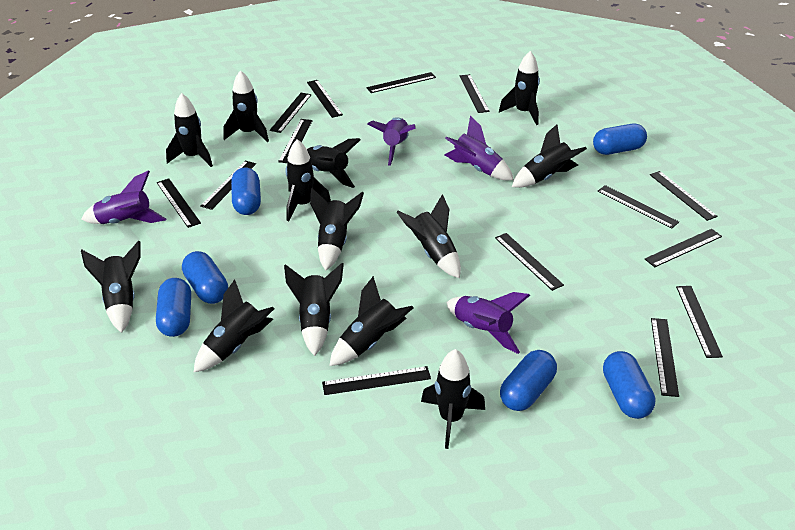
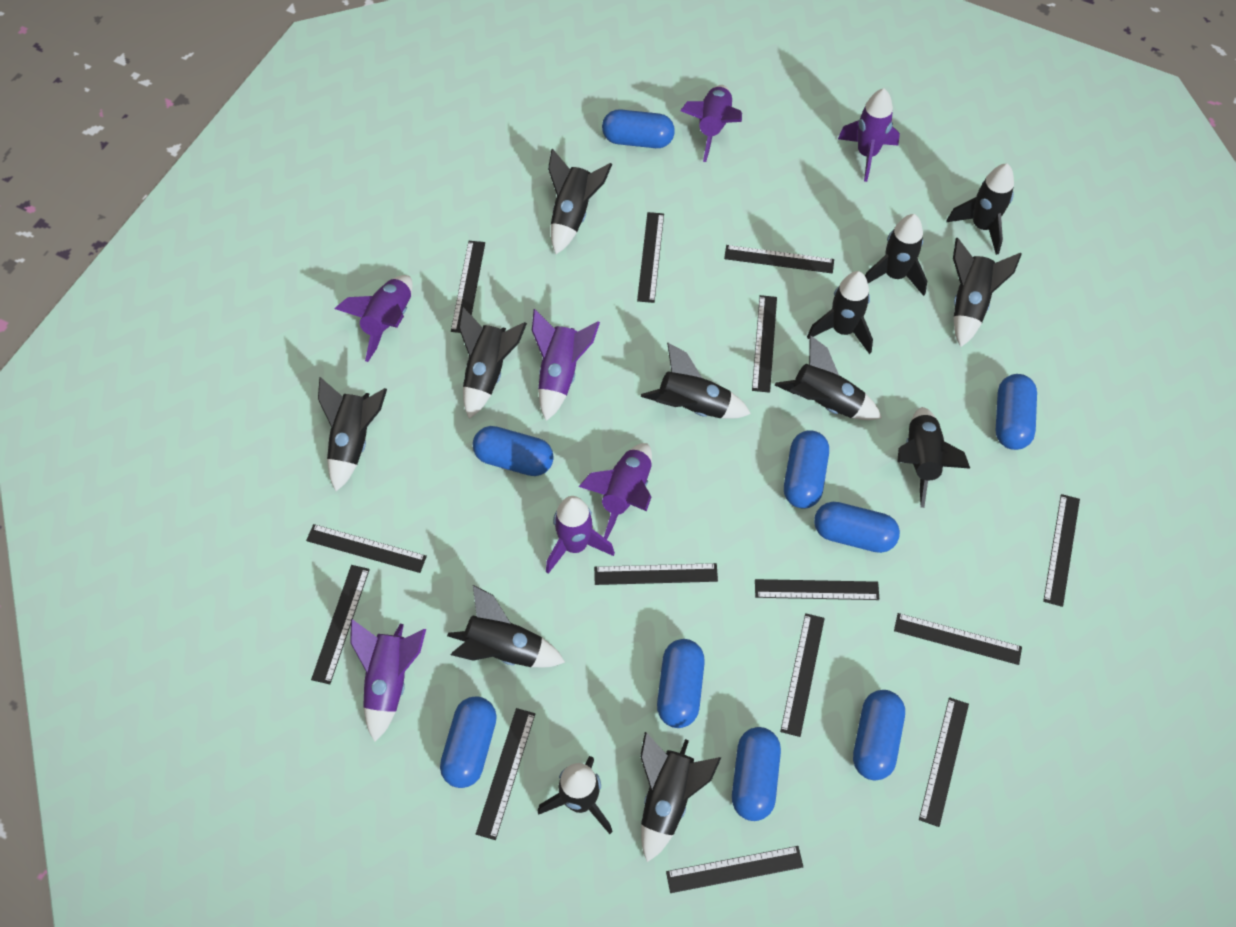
blue capsule: 6 -> 9
purple rocket: 4 -> 7

